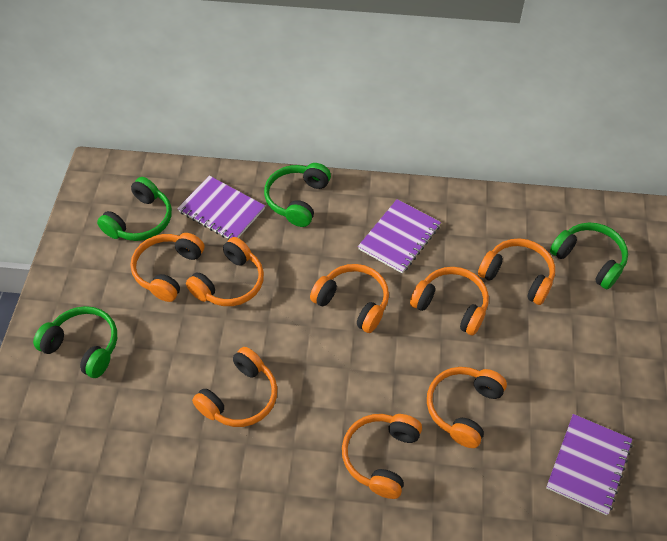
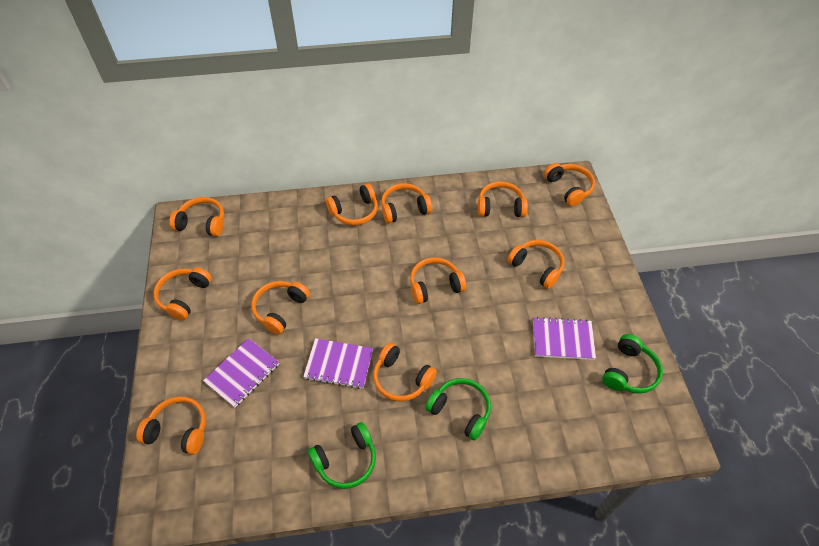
green headphones: 4 -> 3
orange headphones: 8 -> 11

